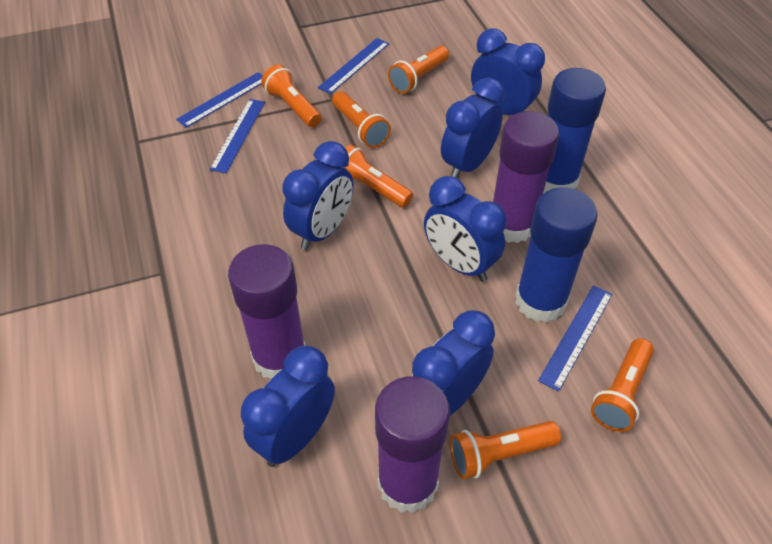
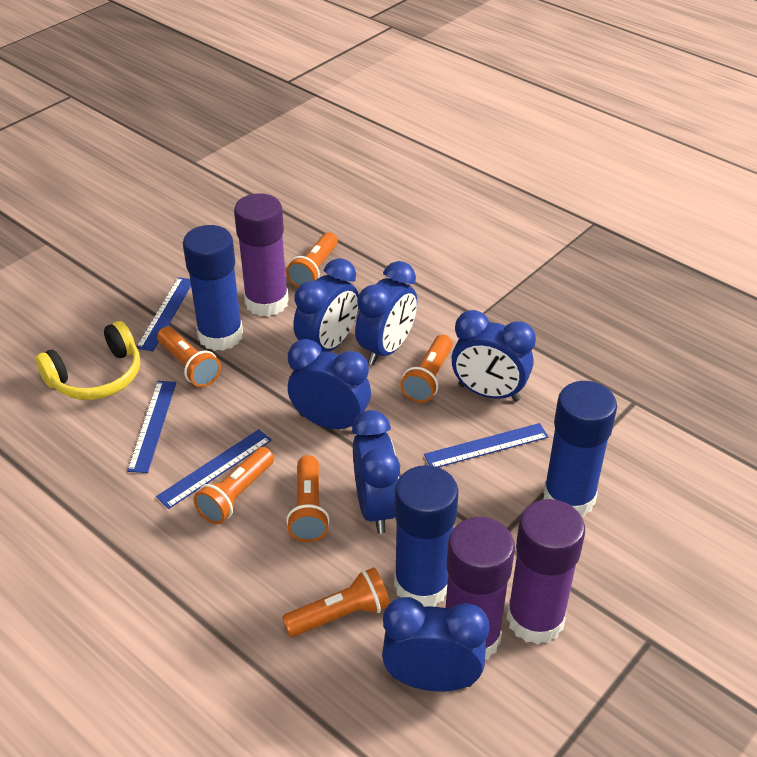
blue glue stick: 2 -> 3
yellow headphones: 0 -> 1

